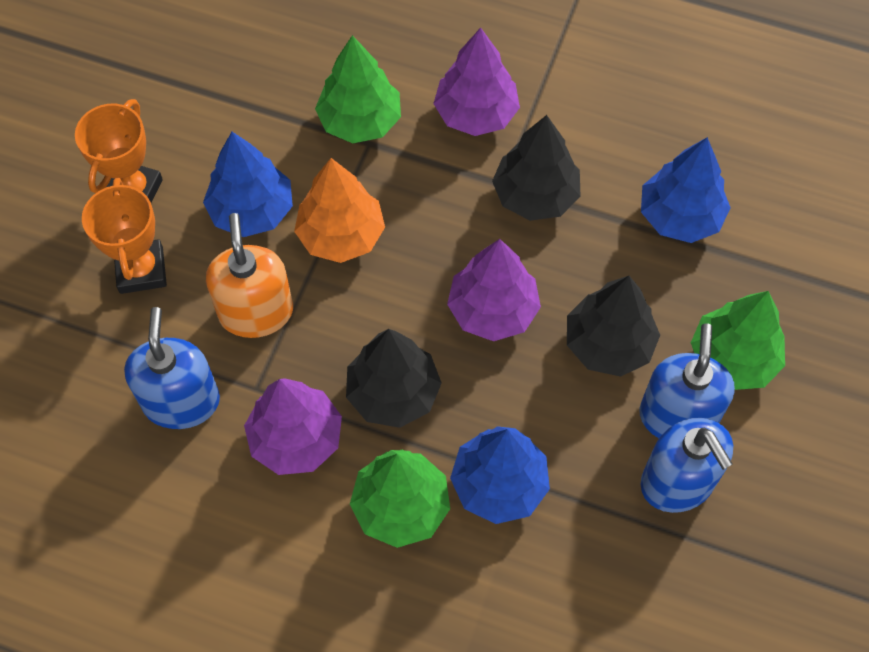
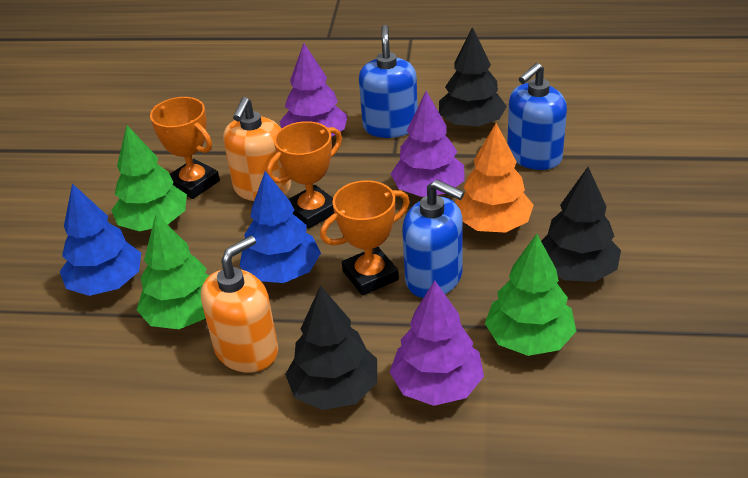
blue tree: 3 -> 2
orange soap dispenser: 1 -> 2
orange trophy: 2 -> 3

